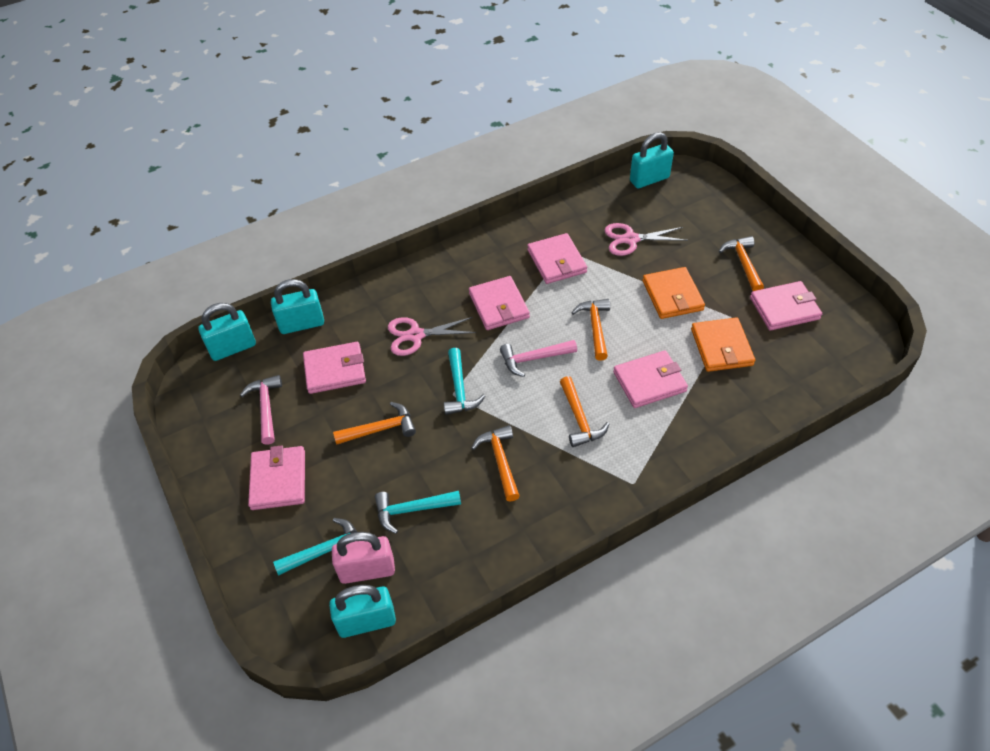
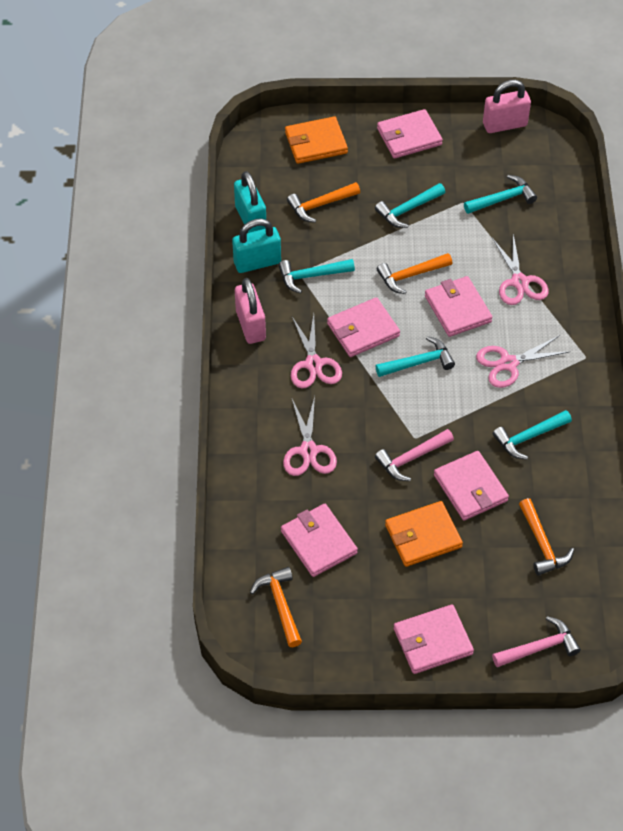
orange hammer: 5 -> 4
pink padlock: 1 -> 2
pink scissors: 2 -> 4
turquoise hammer: 3 -> 5
turquoise padlock: 4 -> 2

